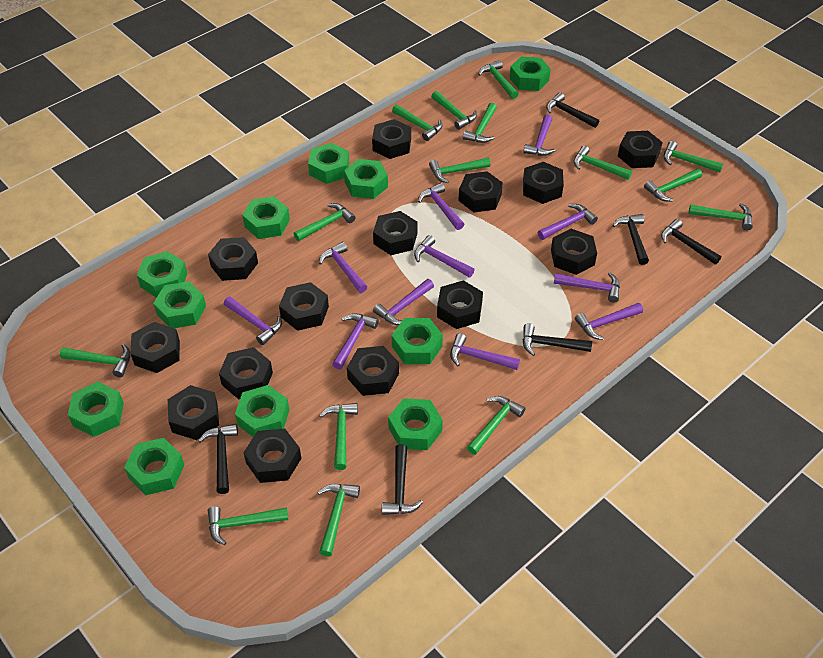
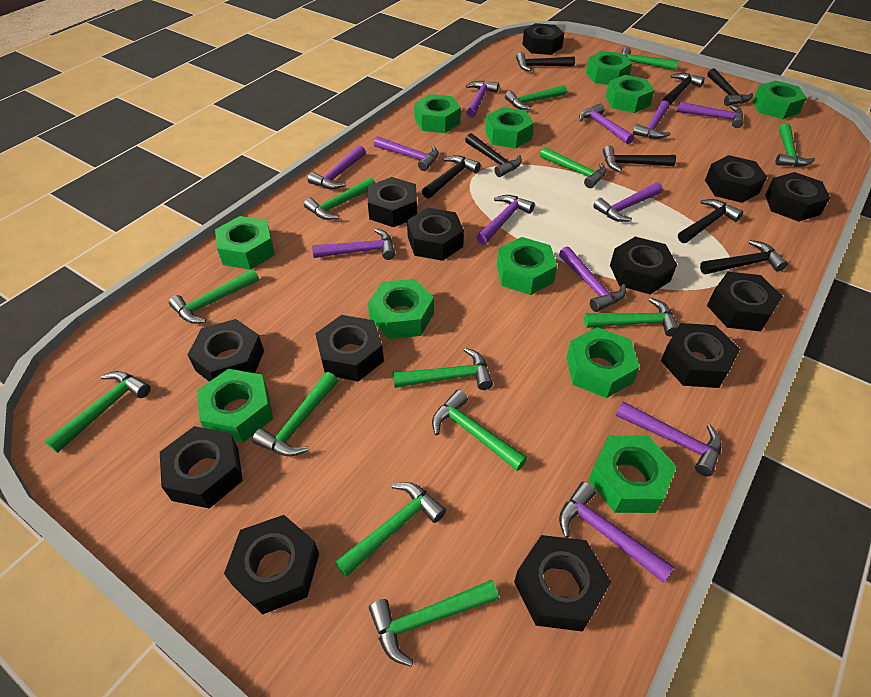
black hammer: 6 -> 8
black nut: 14 -> 13
green hammer: 15 -> 13
purple hammer: 11 -> 12

